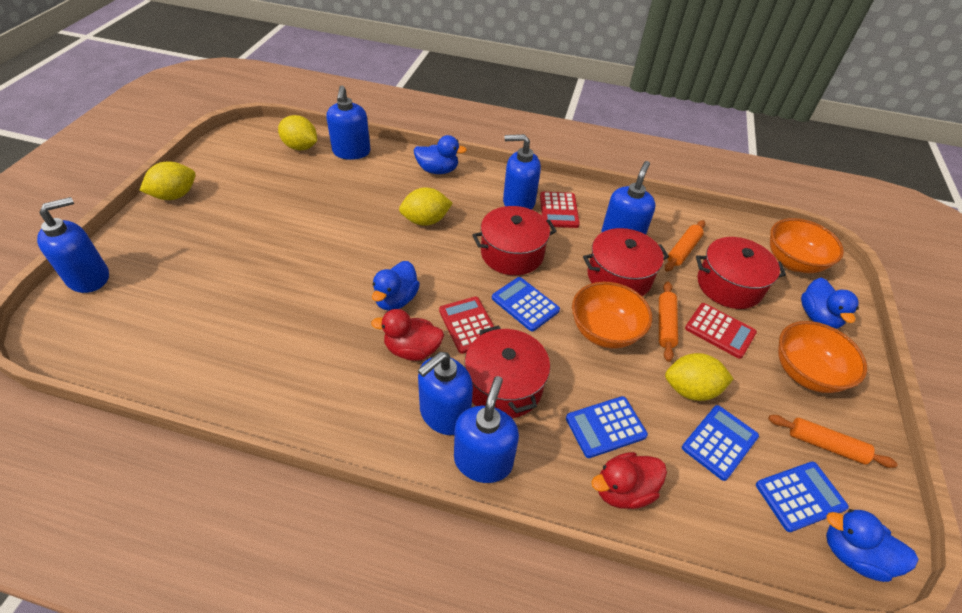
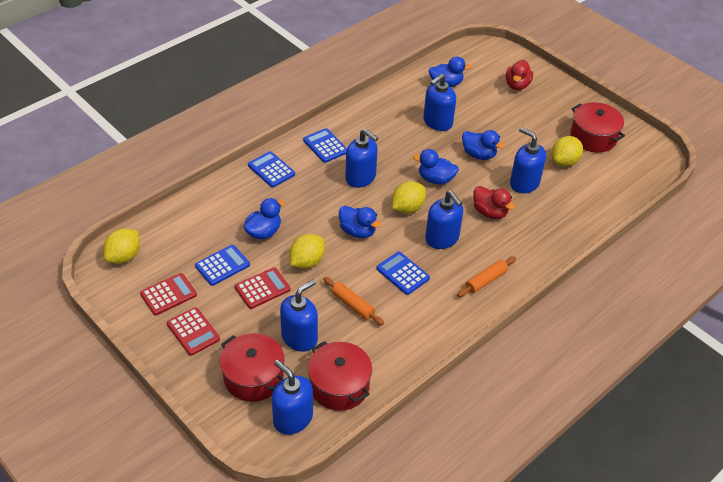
blue duck: 4 -> 5
orange bowl: 3 -> 0
orange rolling pin: 3 -> 2
red pot: 4 -> 3

